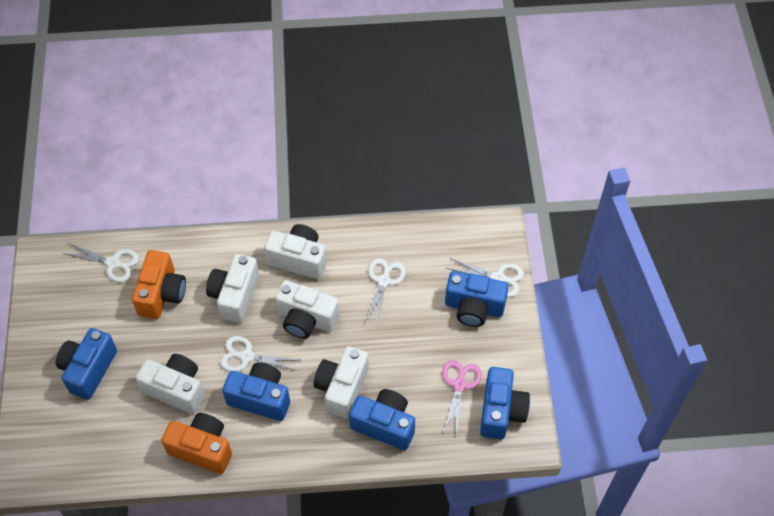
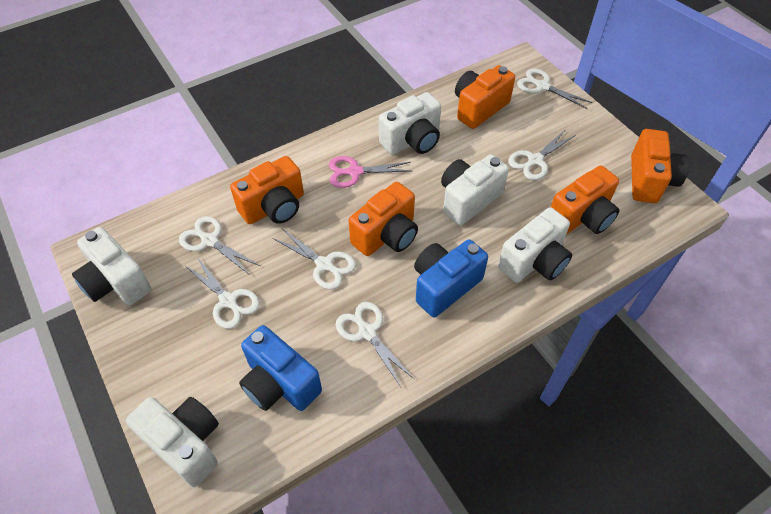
blue camera: 5 -> 2
orange camera: 2 -> 5
white scissors: 4 -> 6

